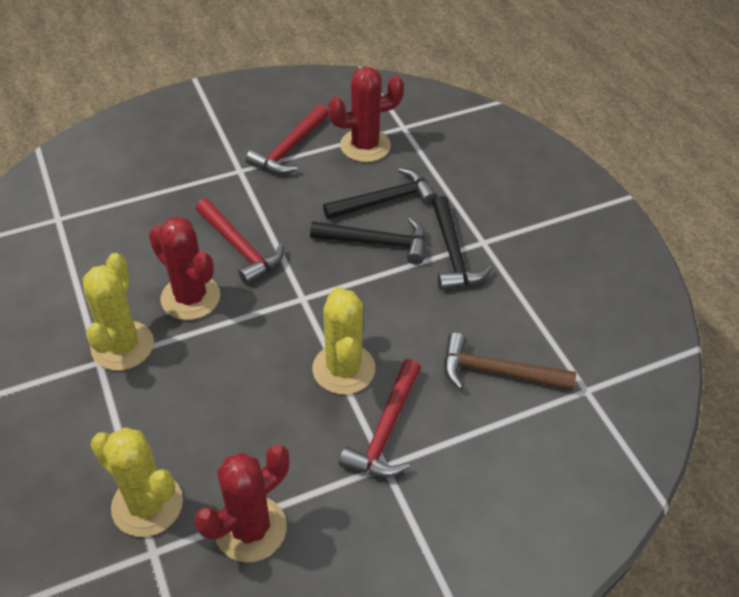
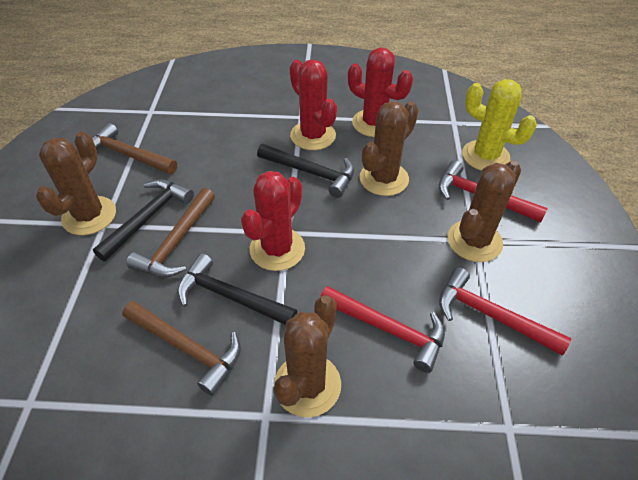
brown cactus: 0 -> 4
brown hammer: 1 -> 3
yellow cactus: 3 -> 1

